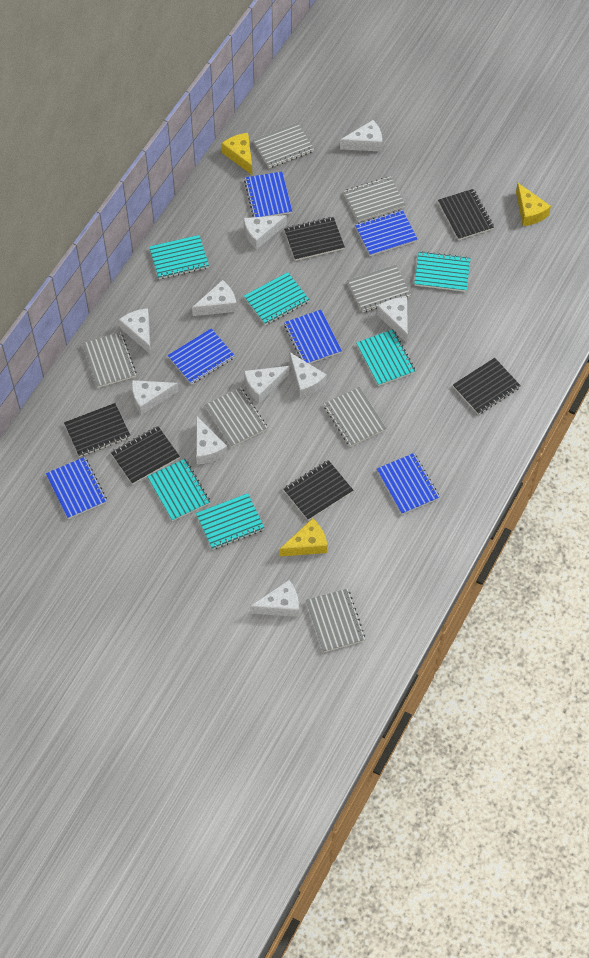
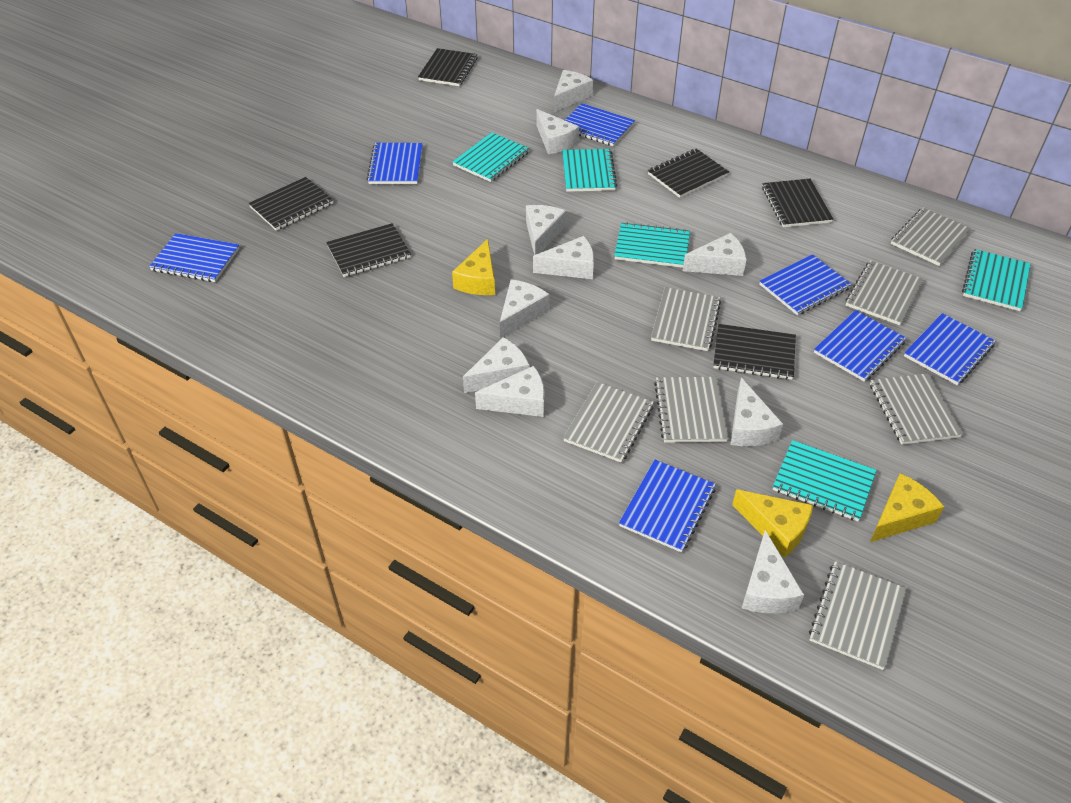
blue notebook: 6 -> 7
turquoise notebook: 6 -> 5

